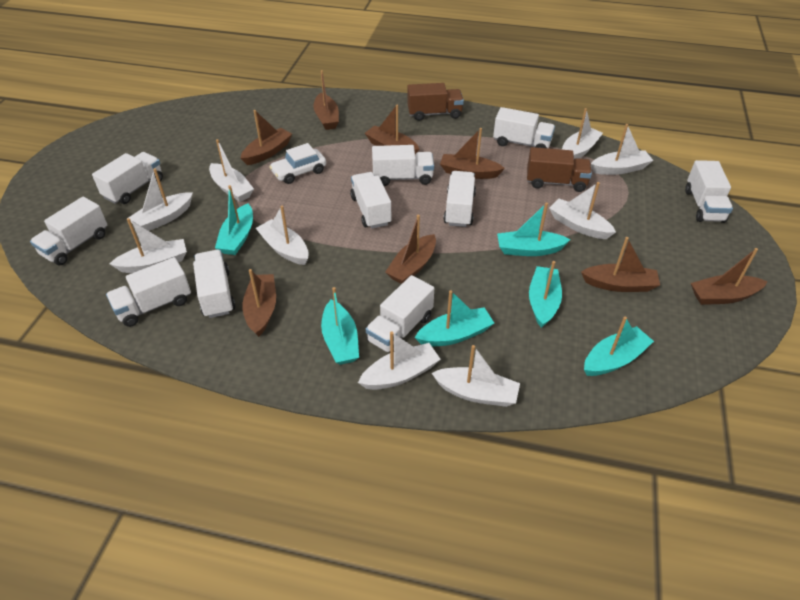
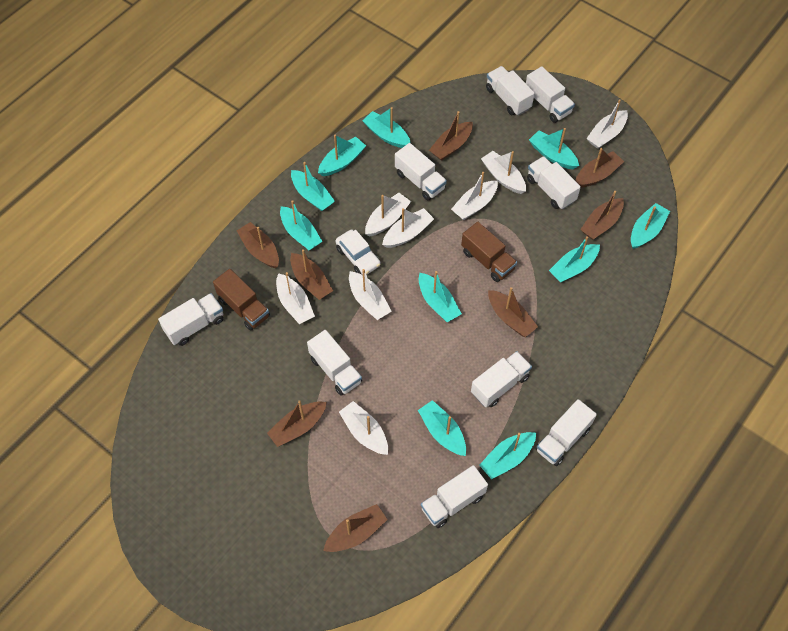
turquoise boat: 6 -> 10
white boat: 9 -> 8
white truck: 10 -> 9

